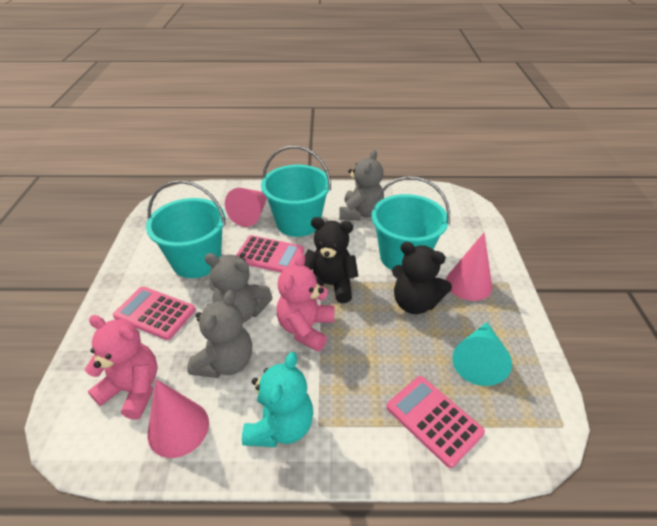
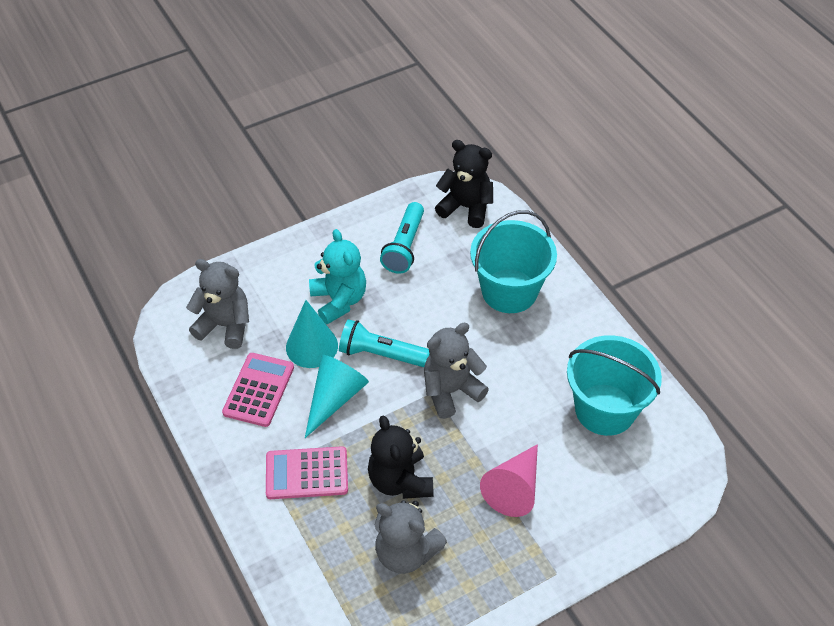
pink calculator: 3 -> 2
pink cone: 3 -> 1
pink teddy bear: 2 -> 0
turquoise bucket: 3 -> 2
turquoise cone: 1 -> 2
turquoise flashlight: 0 -> 2

